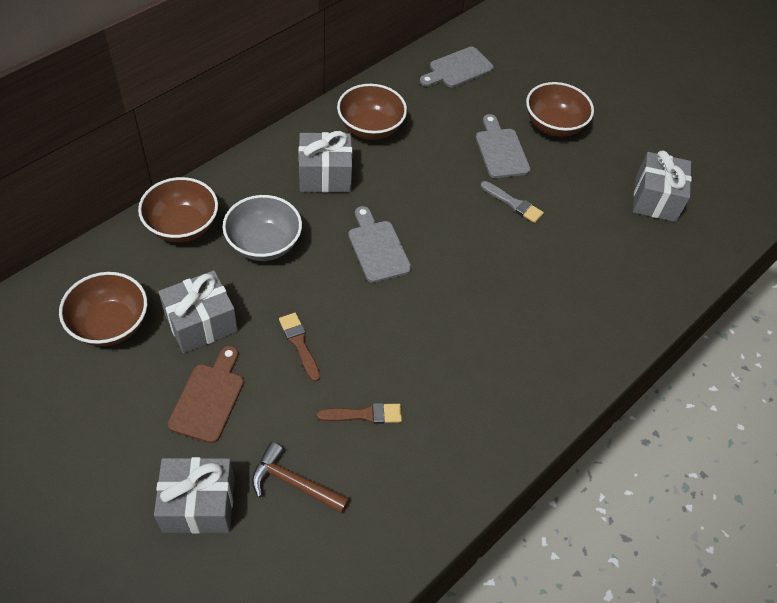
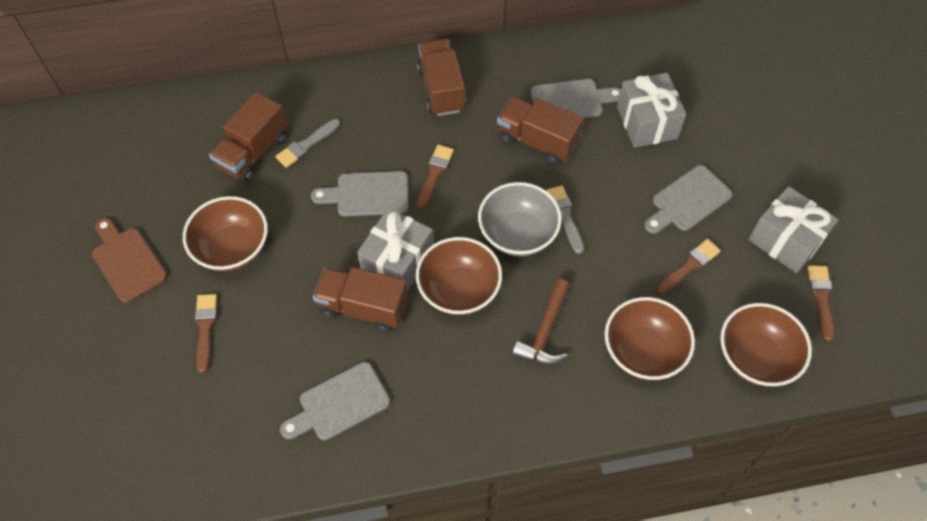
brown brush: 2 -> 4
brown truck: 0 -> 4
grey brush: 1 -> 2
grey cutting board: 3 -> 4
grey gift: 4 -> 3

